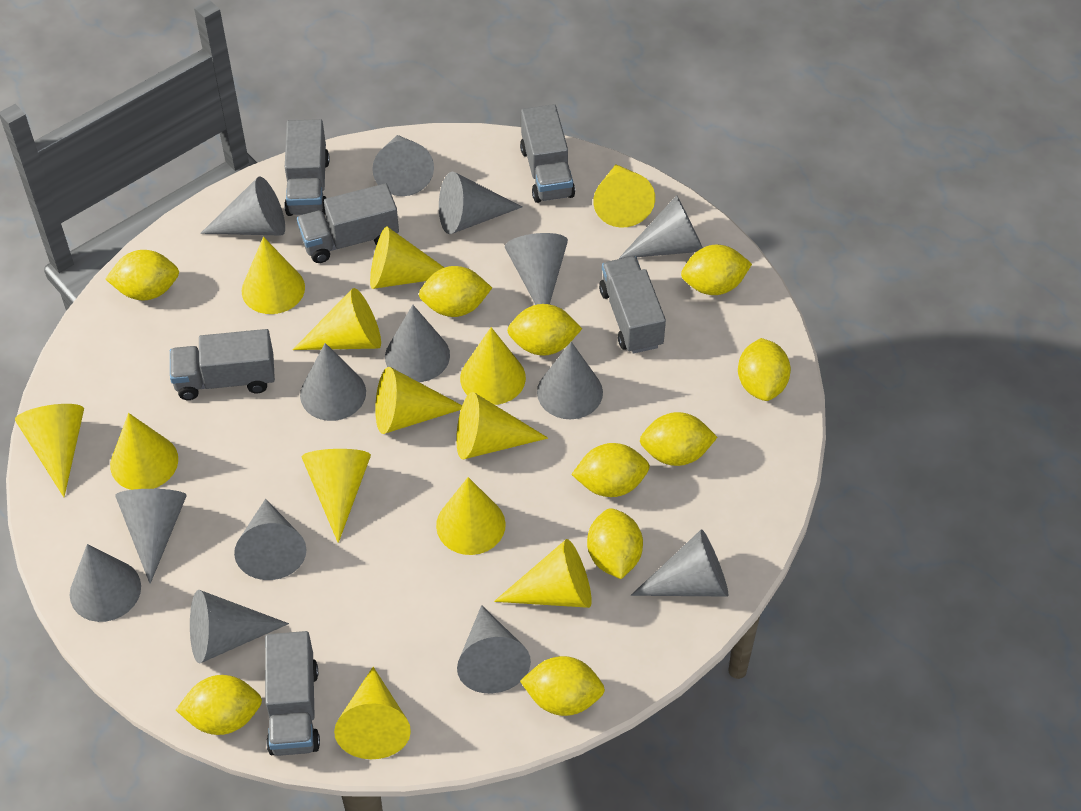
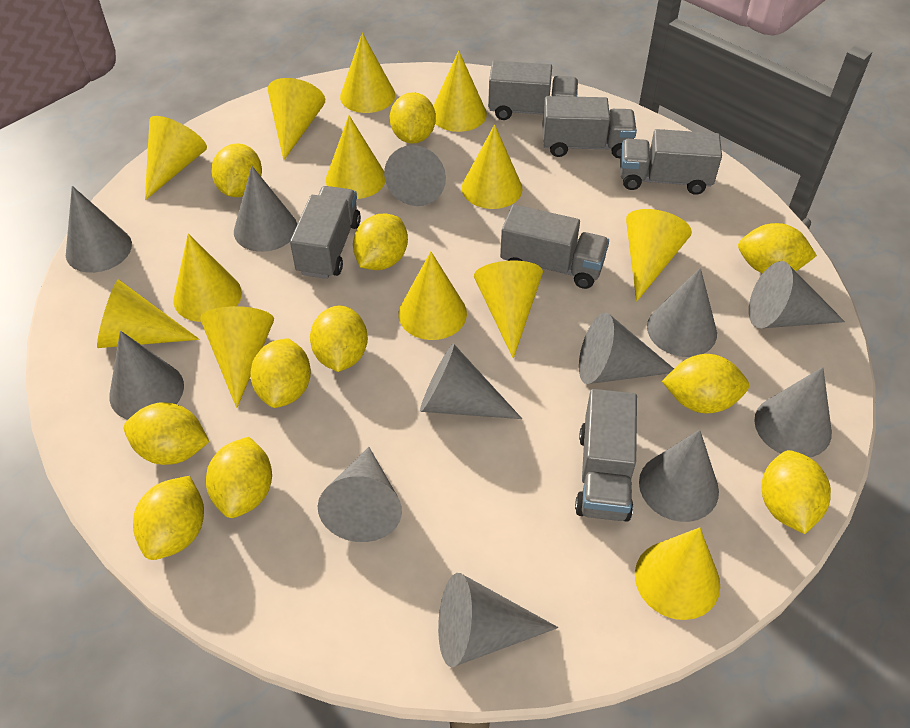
grey cone: 14 -> 12
yellow lemon: 10 -> 11

